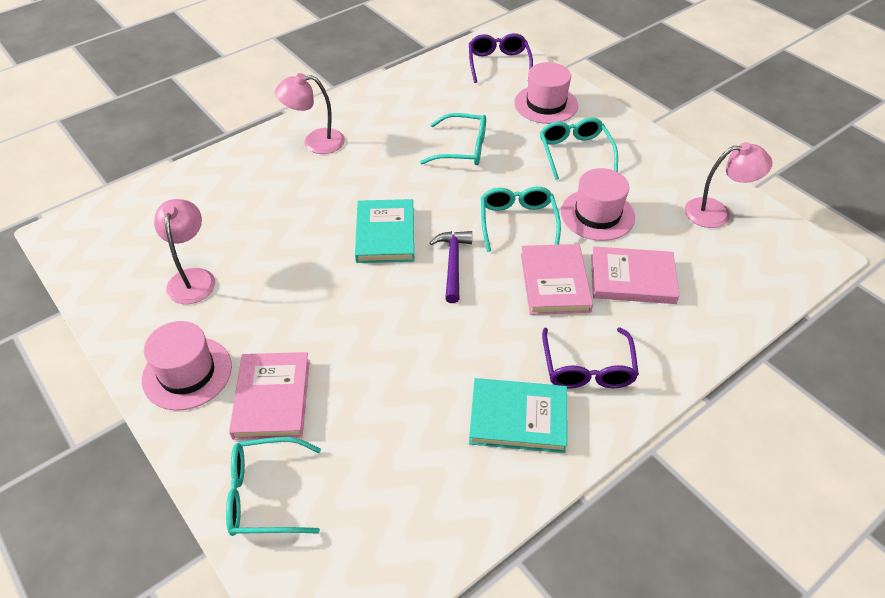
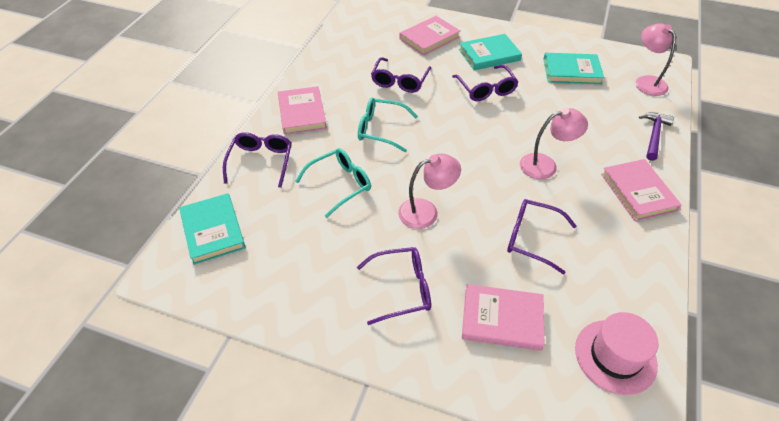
pink book: 3 -> 4
pink hat: 3 -> 1
purple glasses: 2 -> 5
turquoise book: 2 -> 3
turquoise glasses: 4 -> 2

